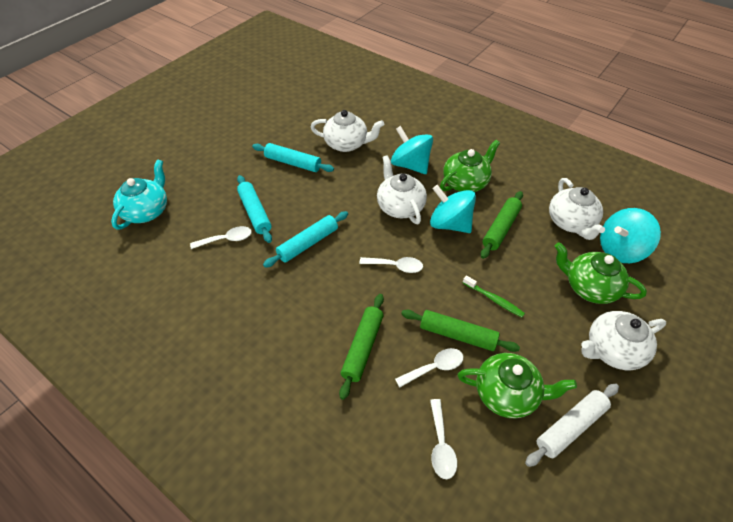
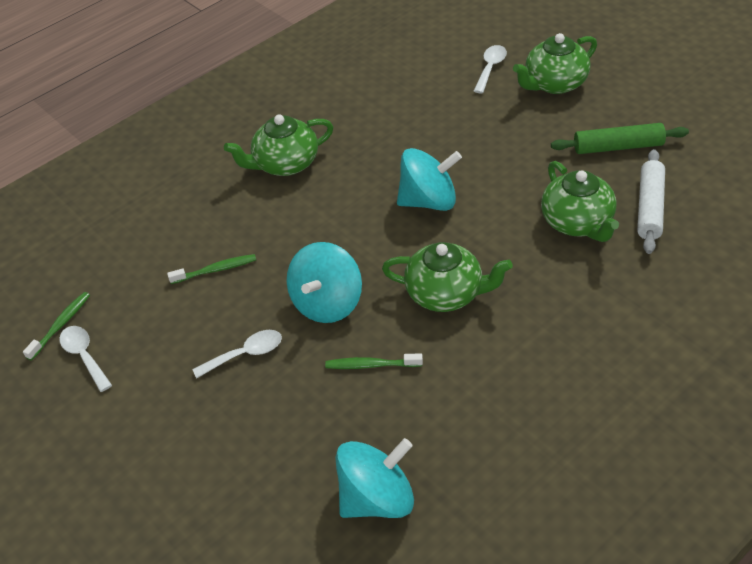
green rolling pin: 3 -> 1
green teapot: 3 -> 4
green toothbrush: 1 -> 3
turquoise rolling pin: 3 -> 0
turquoise teapot: 1 -> 0
white spoon: 4 -> 3
white teapot: 4 -> 0

